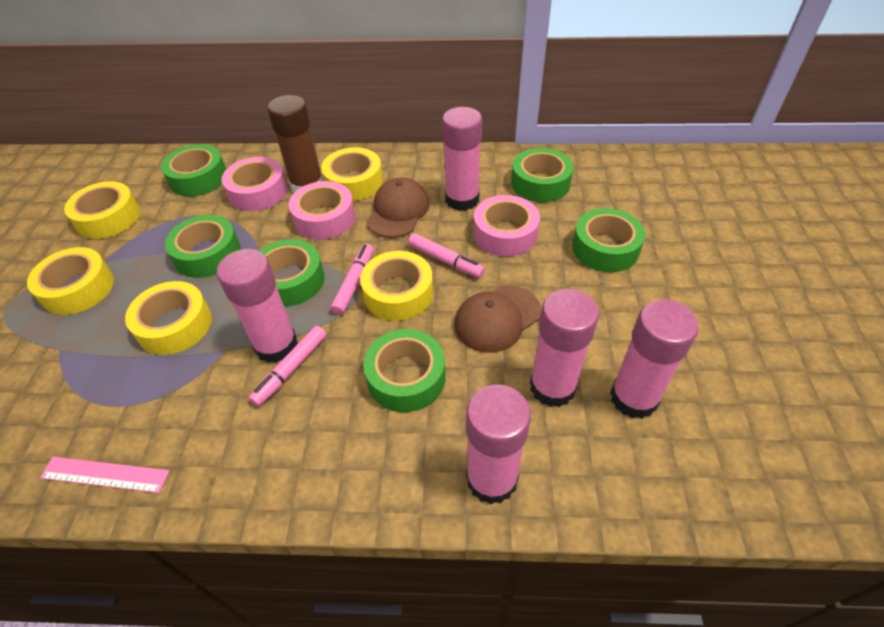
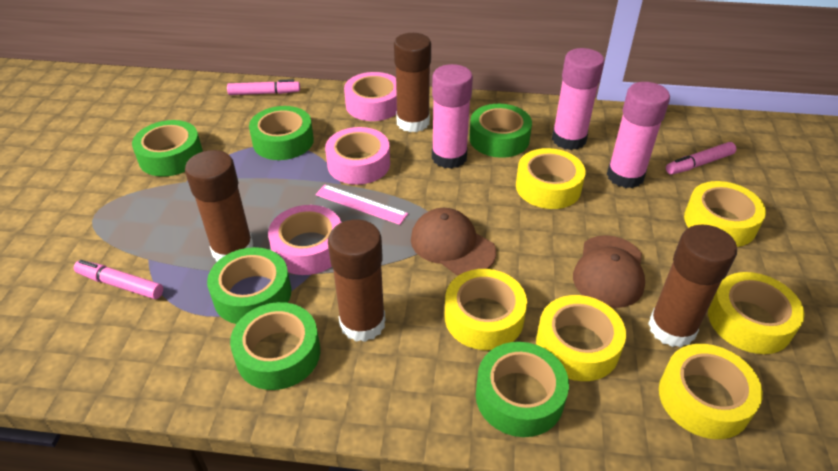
brown glue stick: 1 -> 4
pink glue stick: 5 -> 3
yellow tape: 5 -> 6

